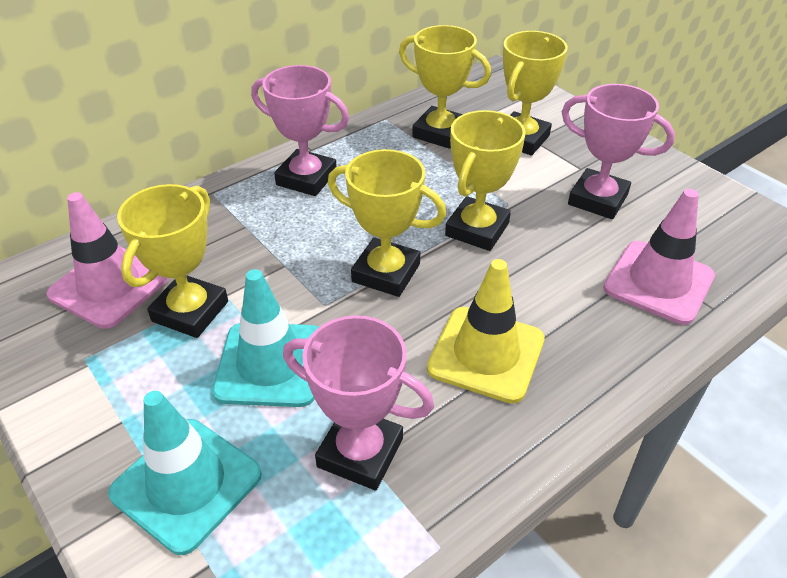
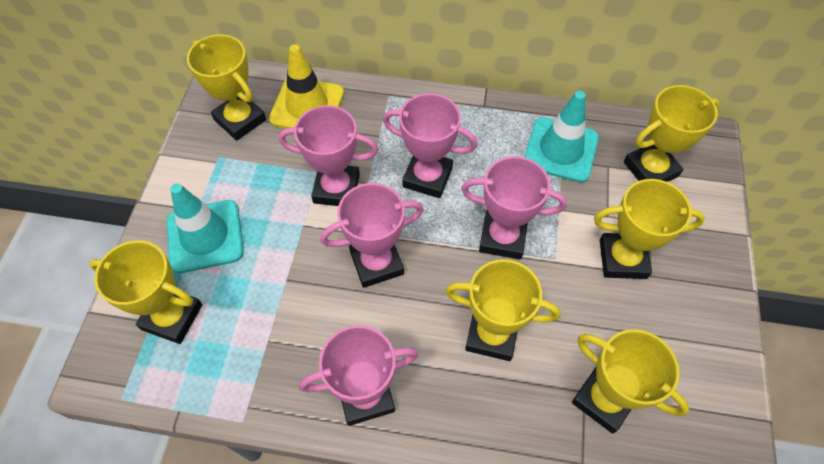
pink traffic cone: 2 -> 0
pink trophy: 3 -> 5
yellow trophy: 5 -> 6

